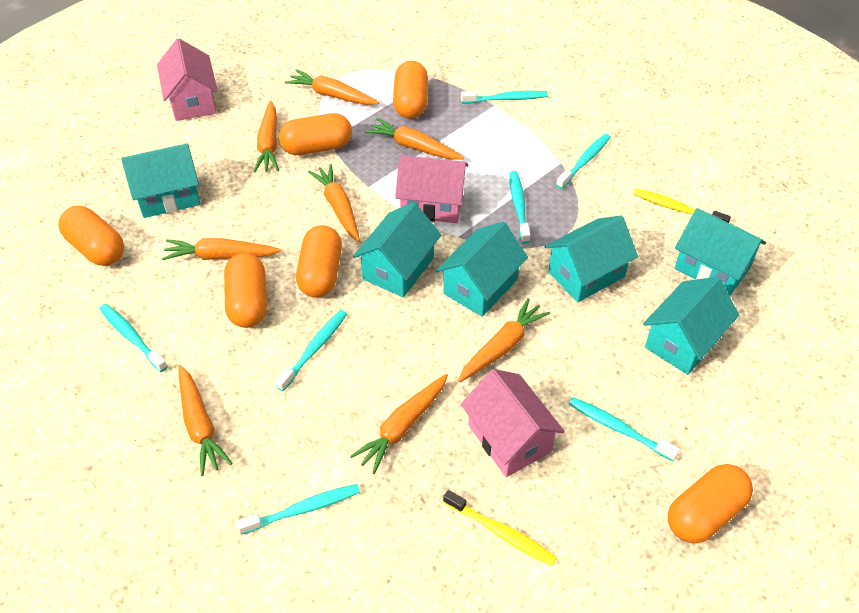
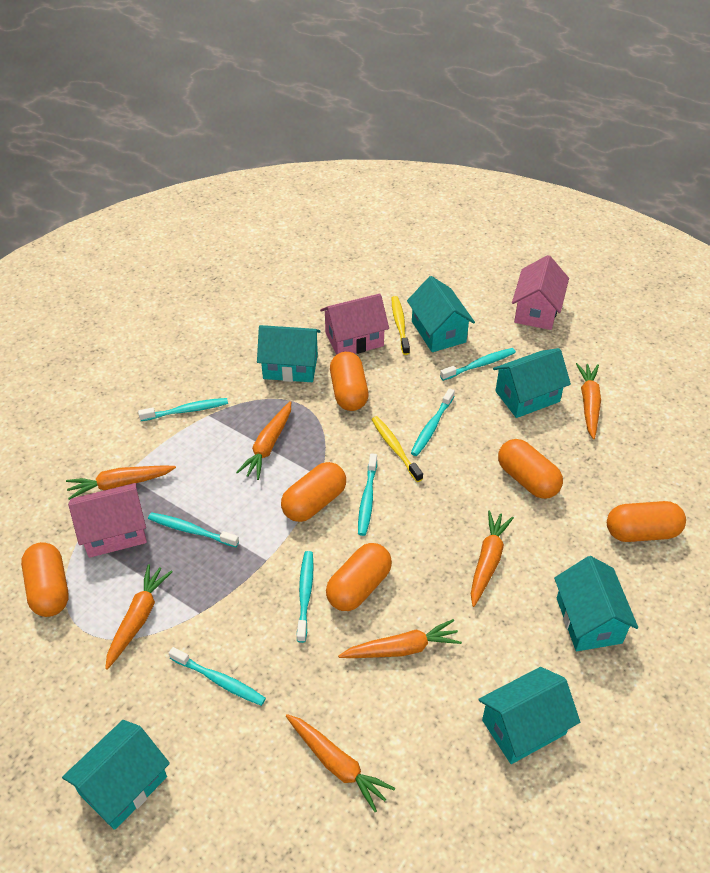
orange carrot: 8 -> 7

